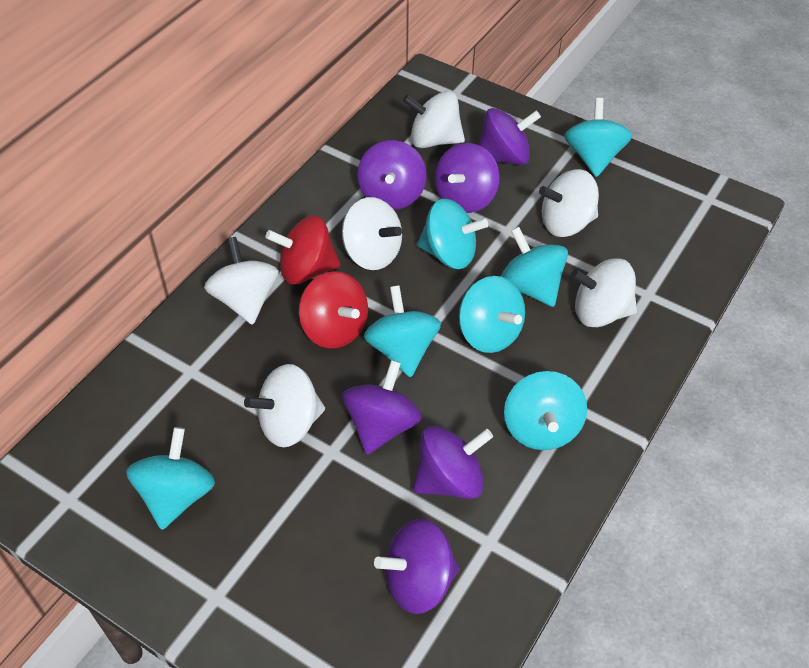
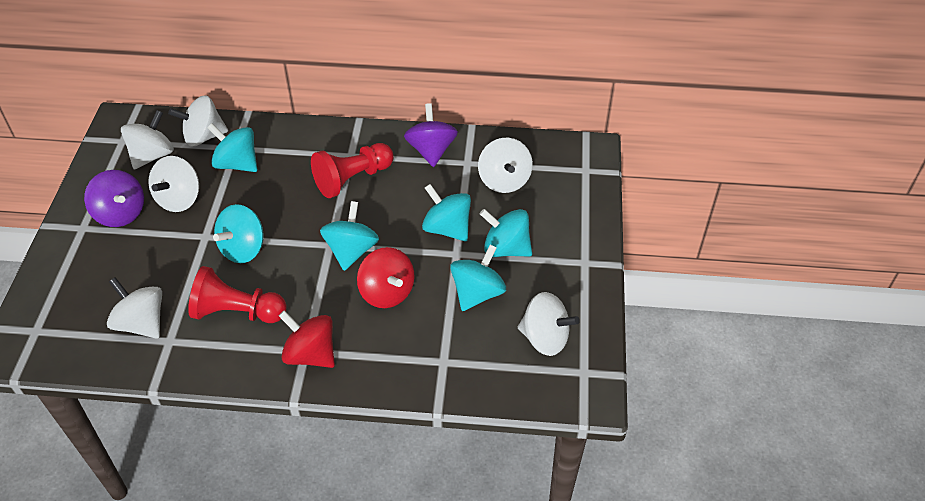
purple spinning top: 6 -> 2
red pawn: 0 -> 2
turquoise spinning top: 7 -> 6

